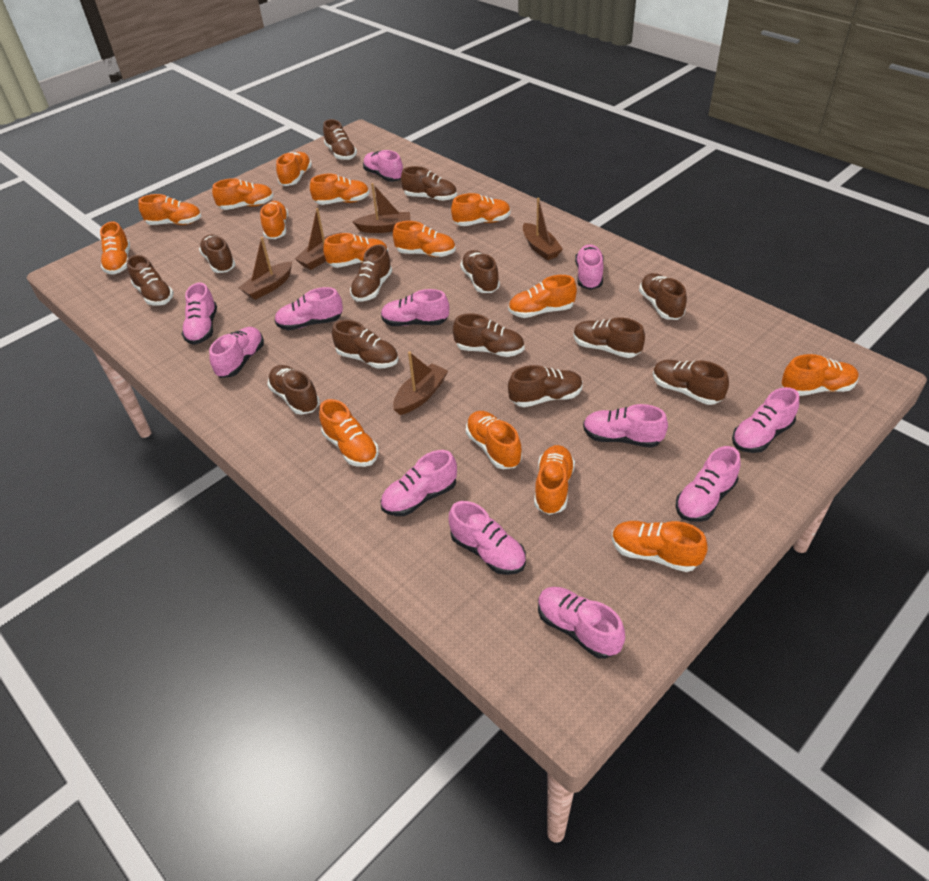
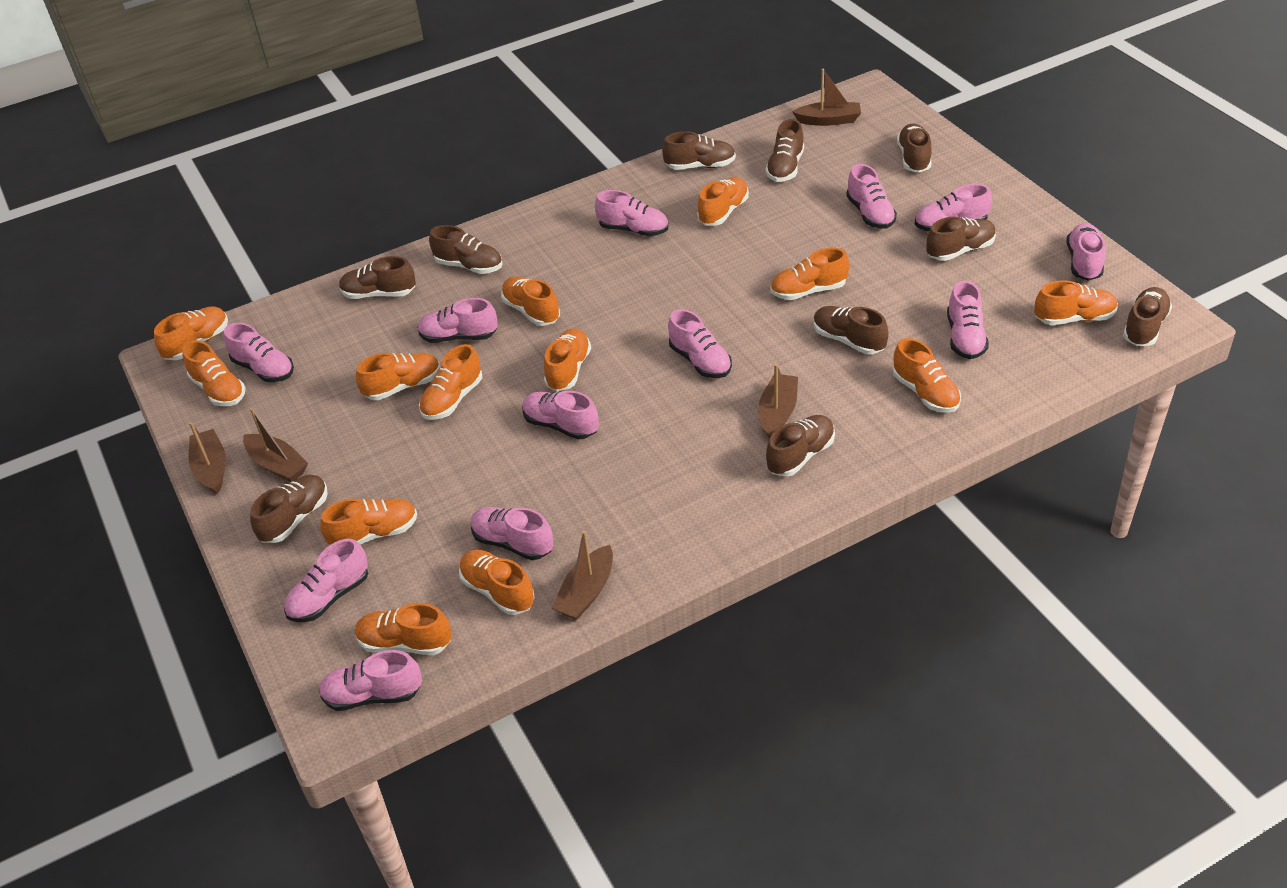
brown shoe: 13 -> 10
orange shoe: 15 -> 13

